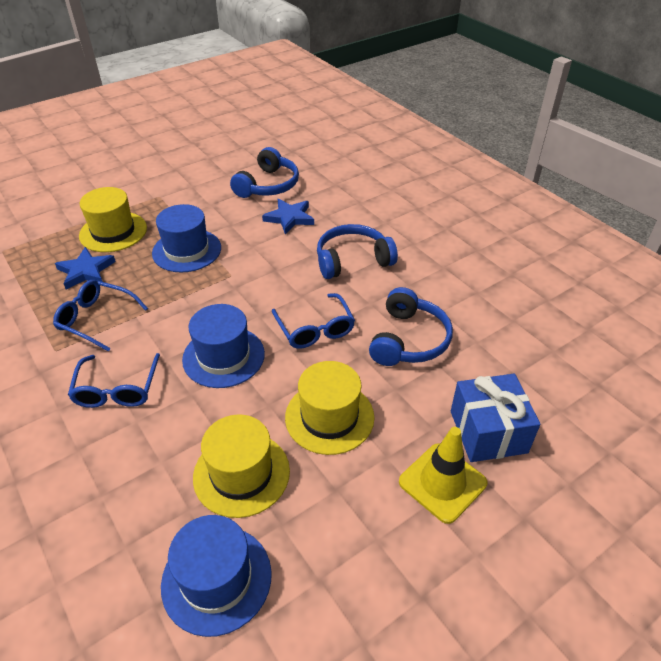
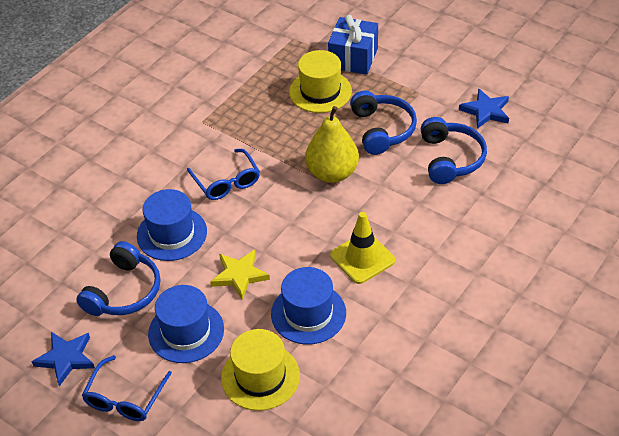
blue glasses: 3 -> 2
yellow hat: 3 -> 2
yellow pear: 0 -> 1
yellow star: 0 -> 1

